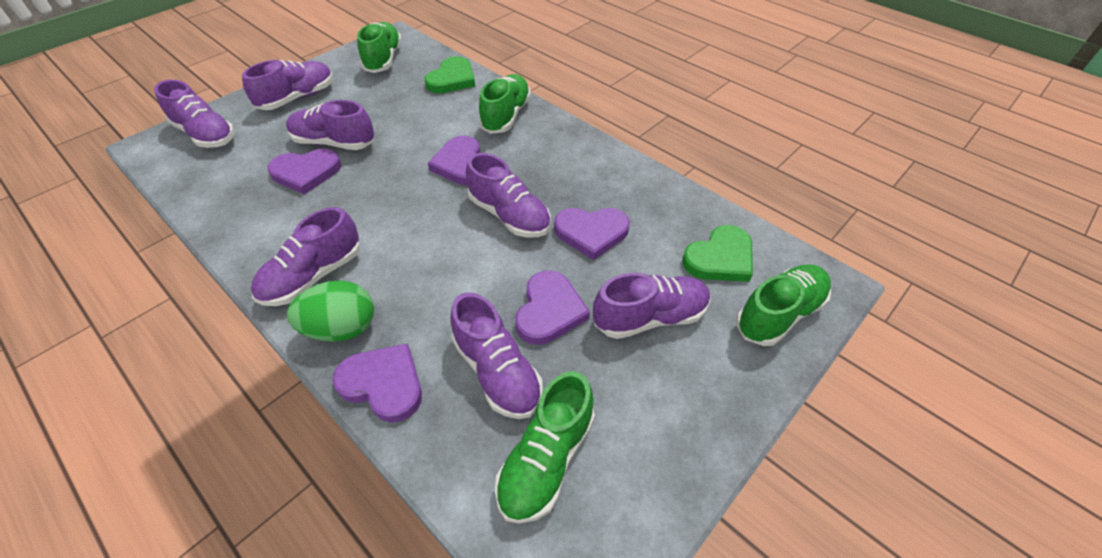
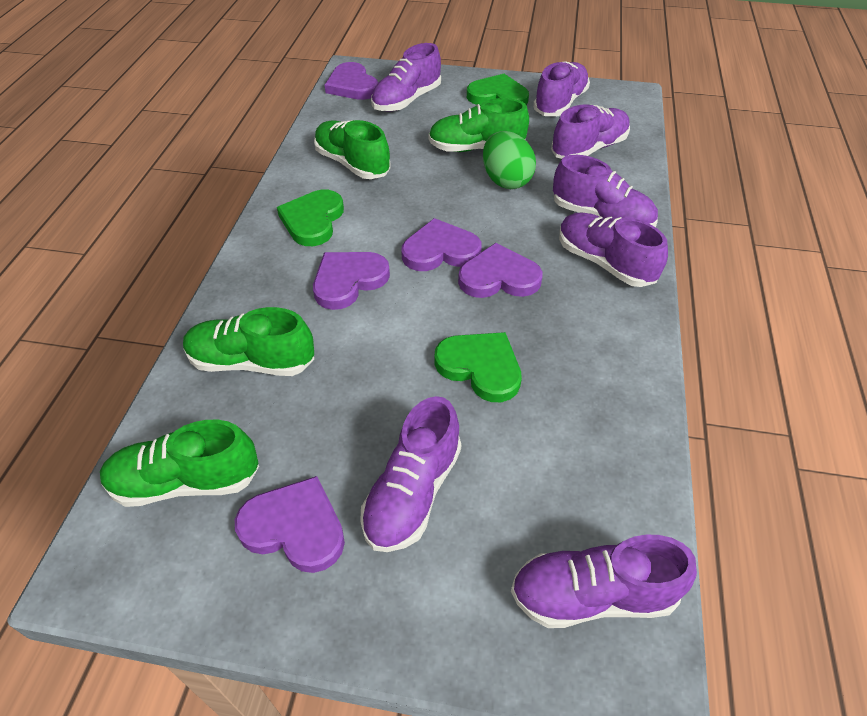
green heart: 2 -> 3

